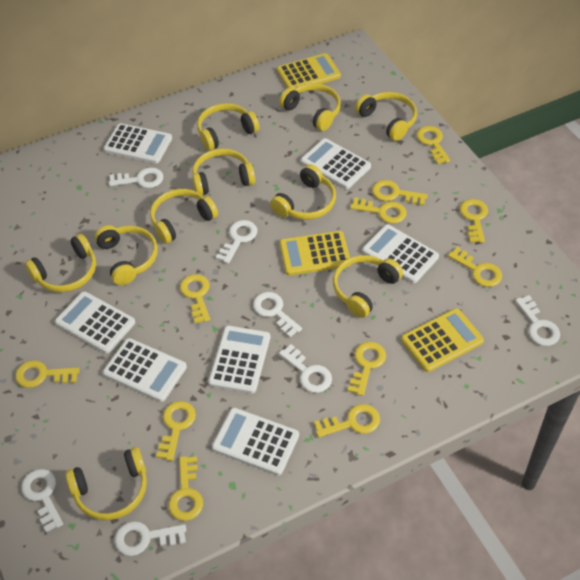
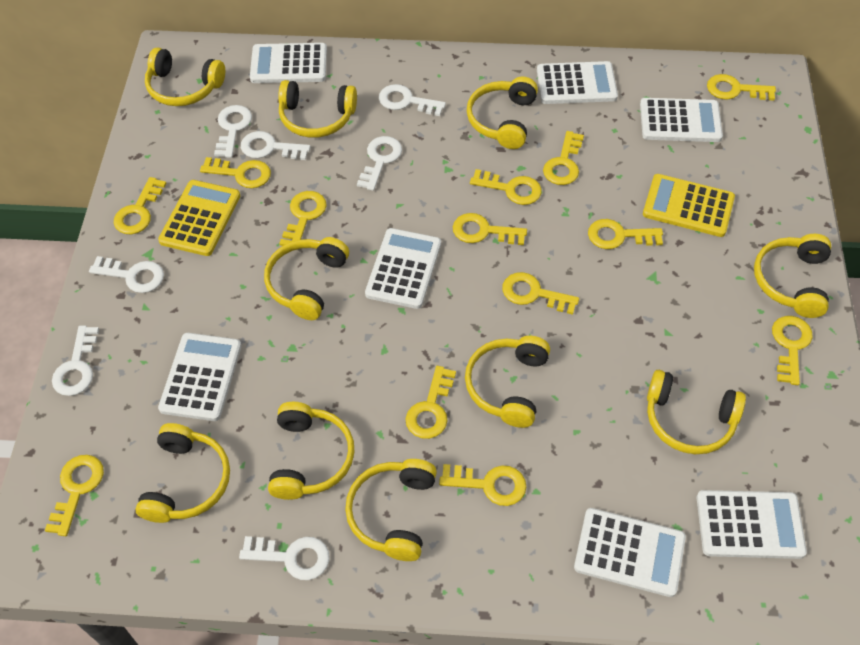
yellow calculator: 3 -> 2
yellow key: 11 -> 13

